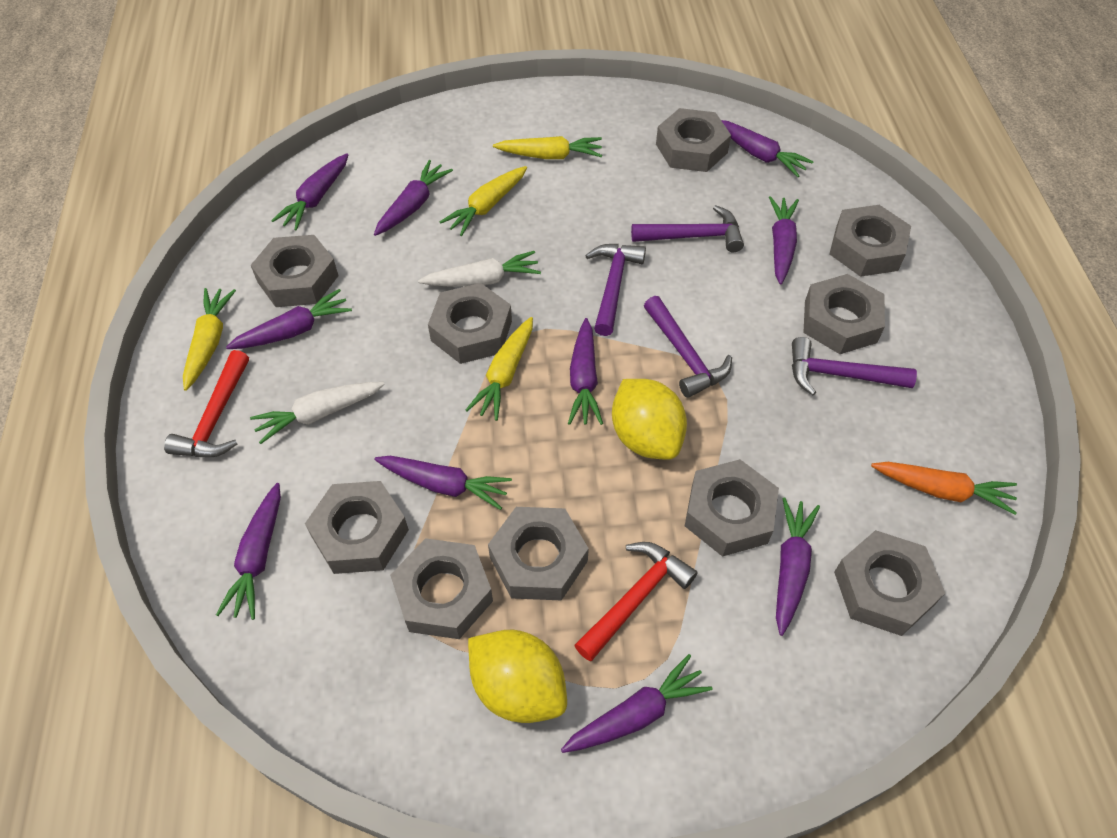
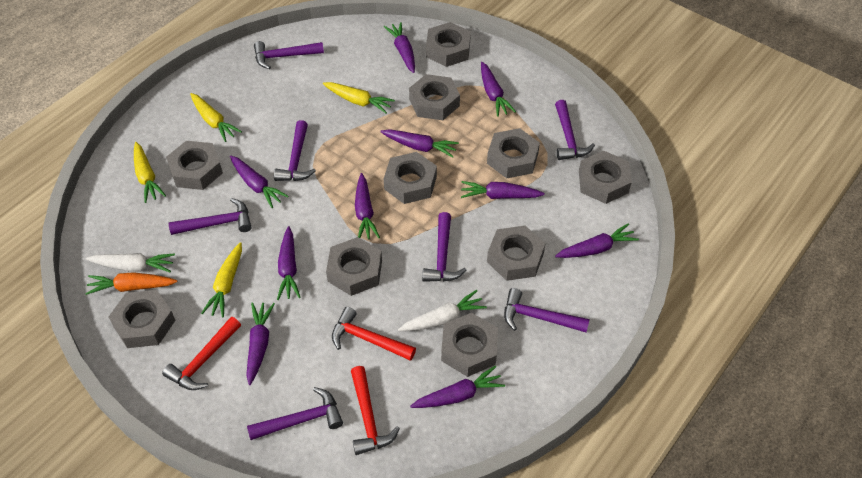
purple hammer: 4 -> 7
red hammer: 2 -> 3
yellow lemon: 2 -> 0

